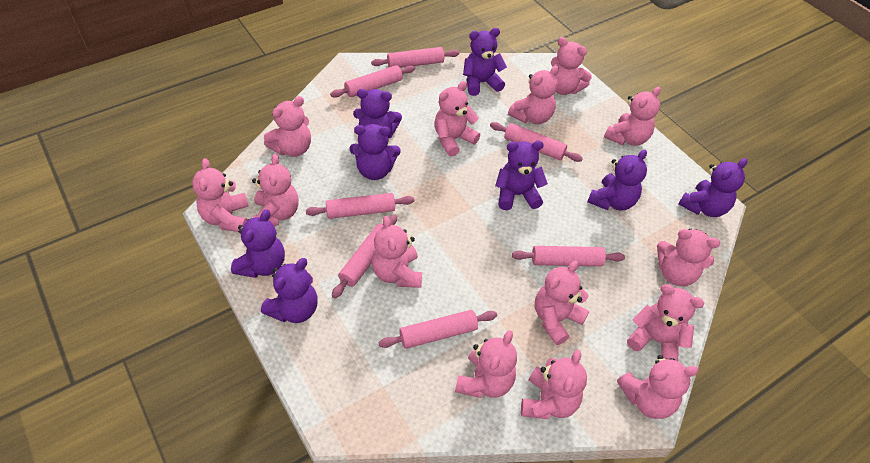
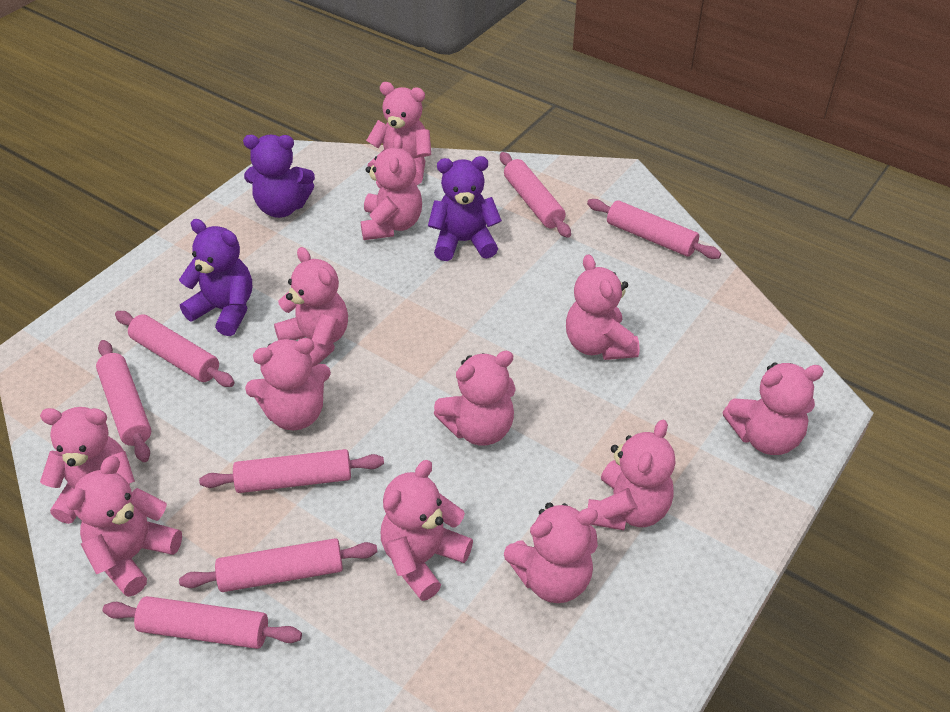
pink teddy bear: 14 -> 12
purple teddy bear: 8 -> 3

